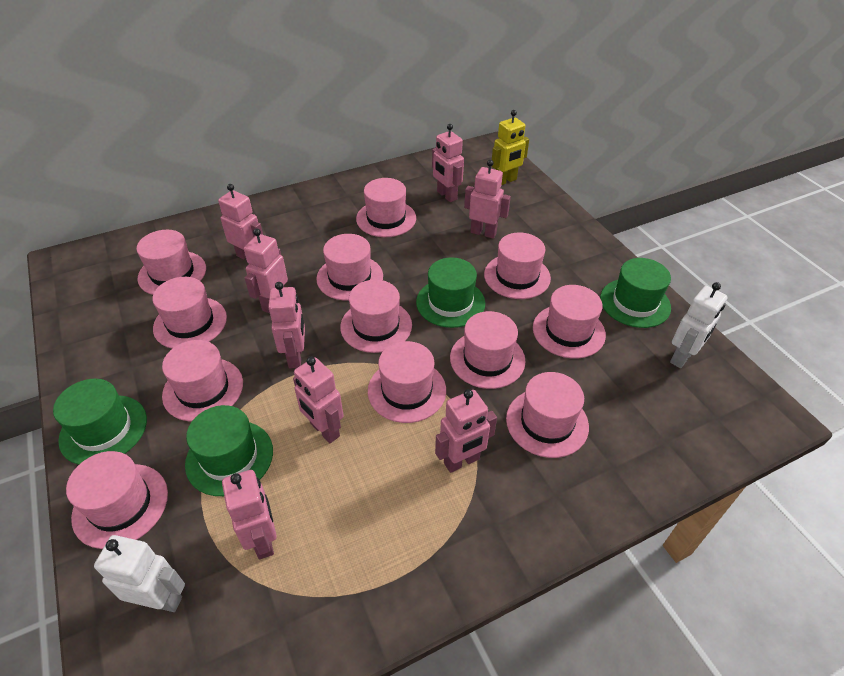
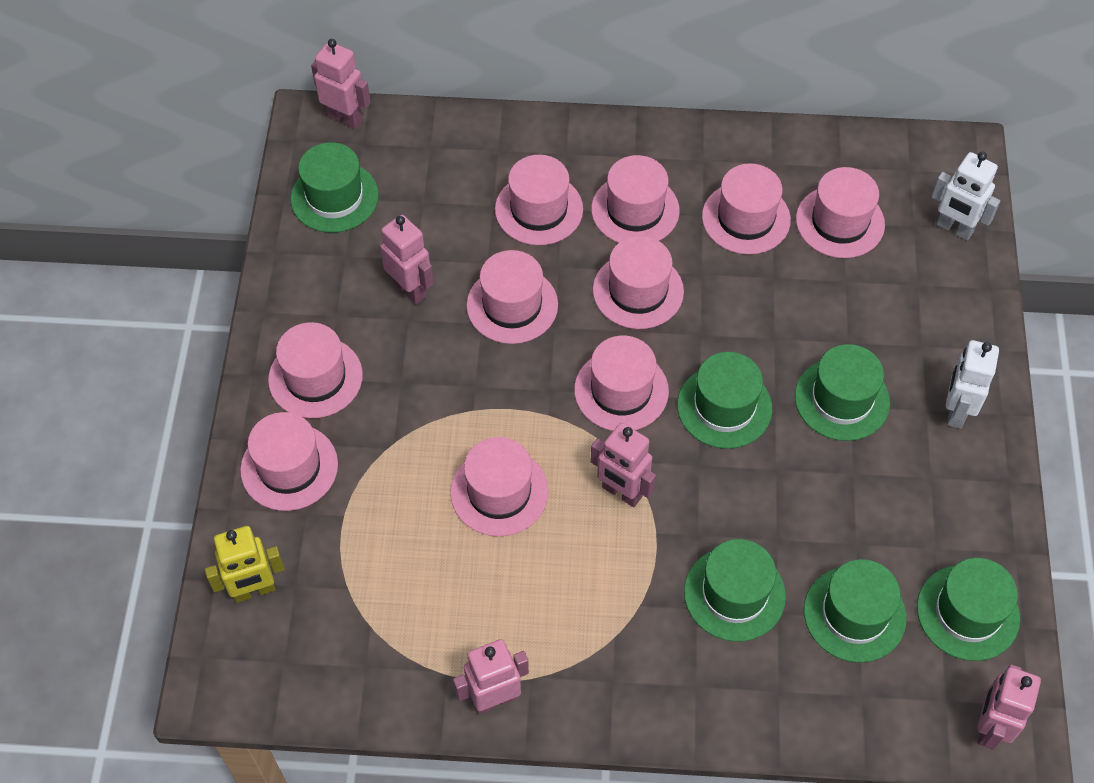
green hat: 4 -> 6
pink hat: 12 -> 10
pink robot: 8 -> 5

